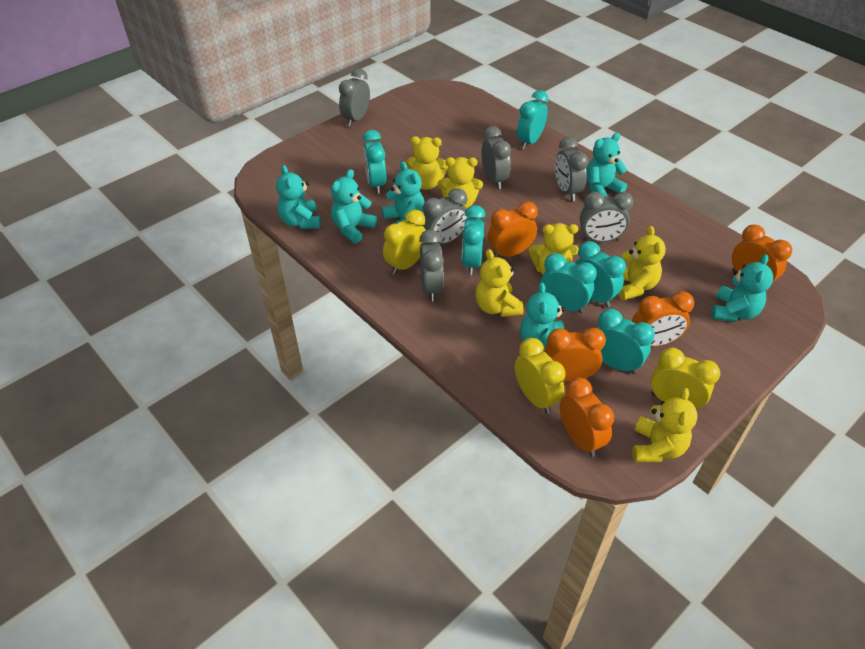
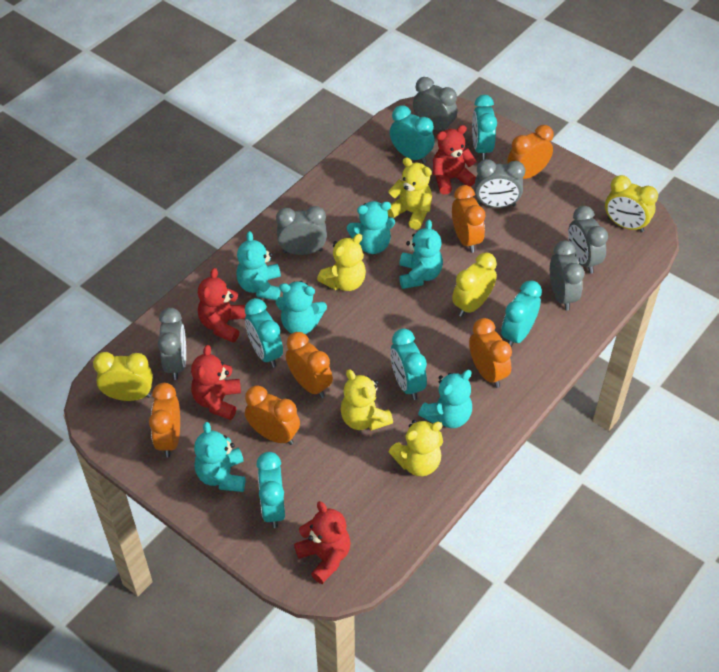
orange clock: 5 -> 6
red teddy bear: 0 -> 4
yellow teddy bear: 6 -> 4

